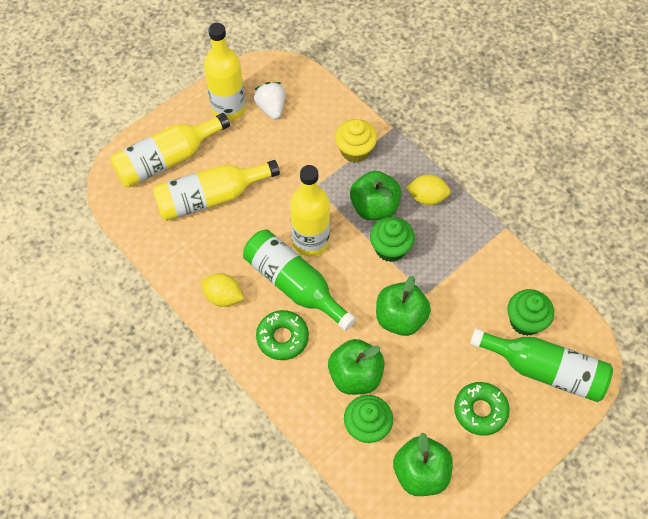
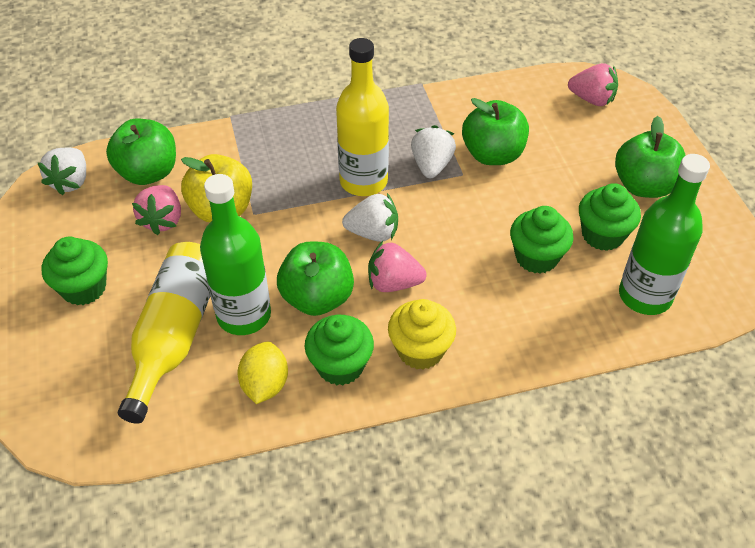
green cupcake: 3 -> 4
green donut: 2 -> 0
pink strawberry: 0 -> 3
white strawberry: 1 -> 3
yellow apple: 0 -> 1
yellow bottle: 4 -> 2
yellow lemon: 2 -> 1

